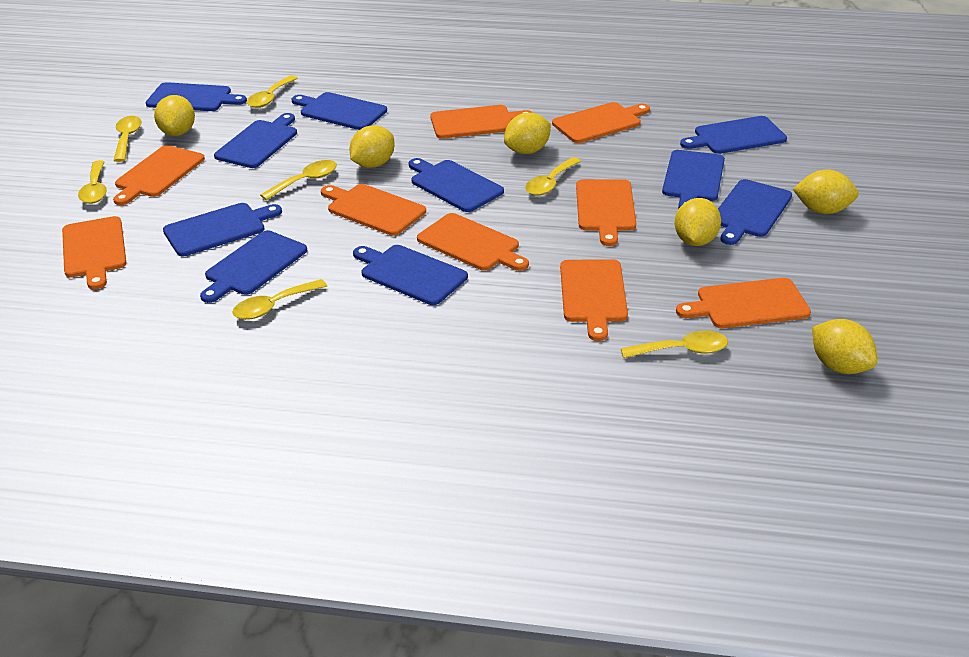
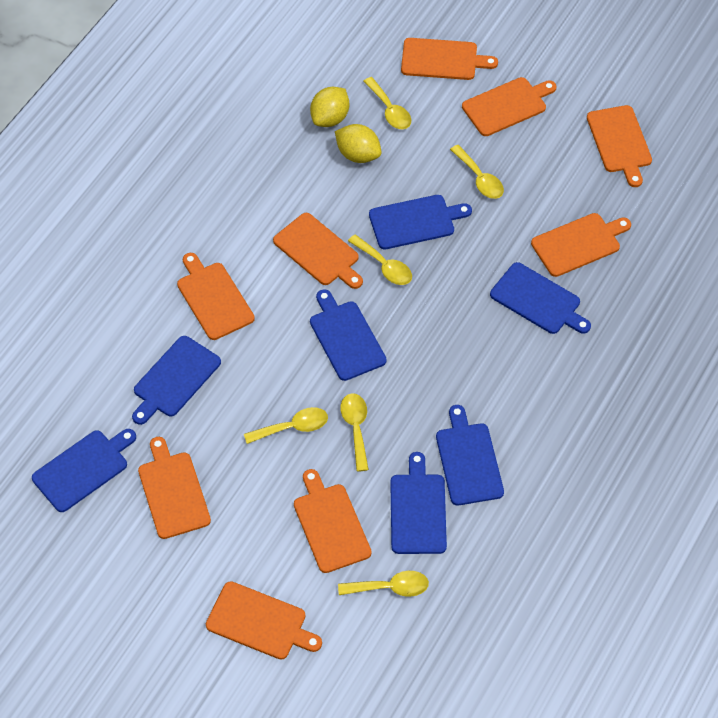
blue cutting board: 10 -> 7
yellow lemon: 6 -> 2
yellow spoon: 7 -> 6

